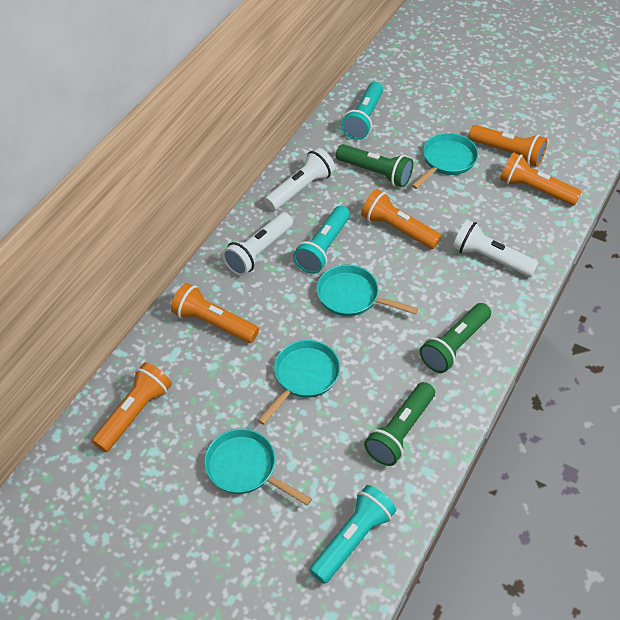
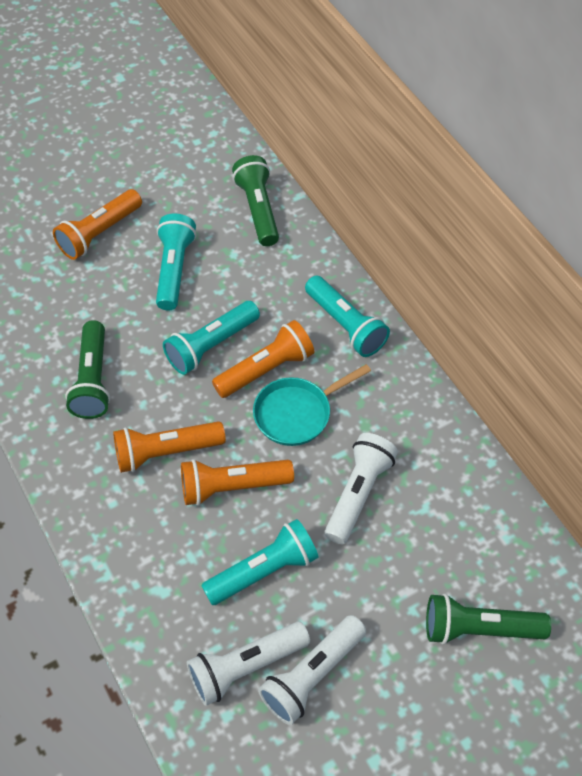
orange flashlight: 5 -> 4
turquoise flashlight: 3 -> 4
turquoise pan: 4 -> 1

